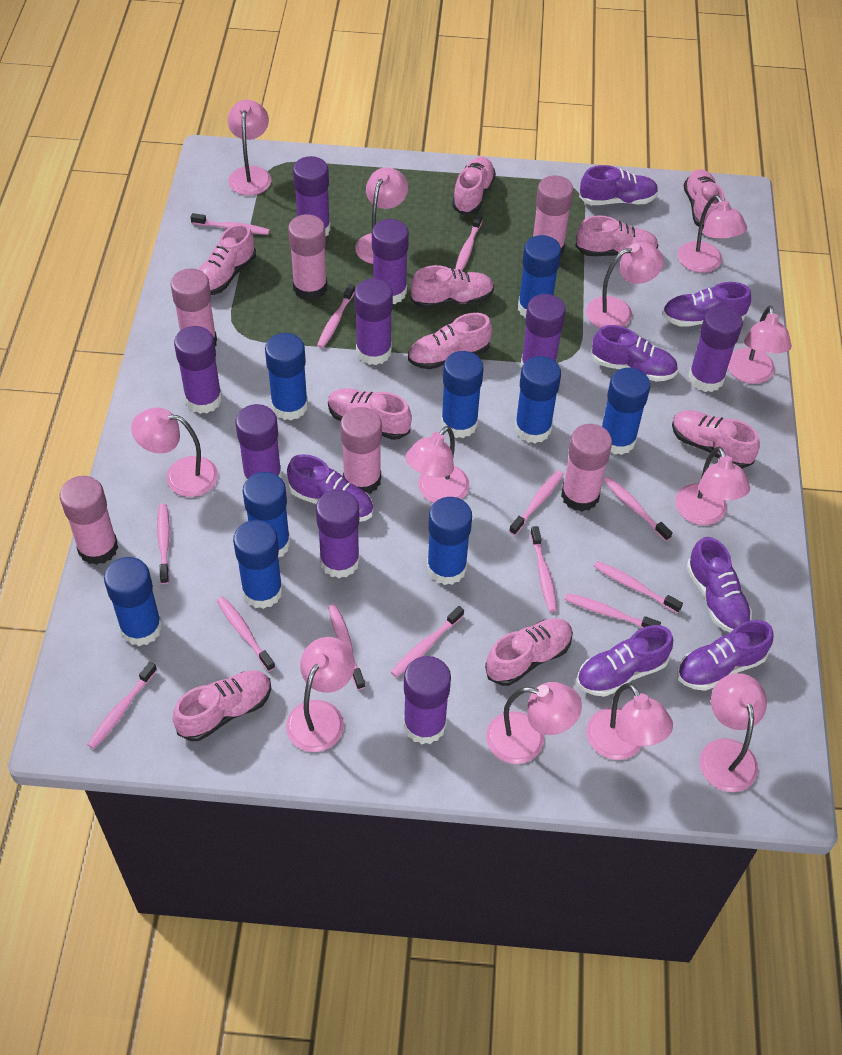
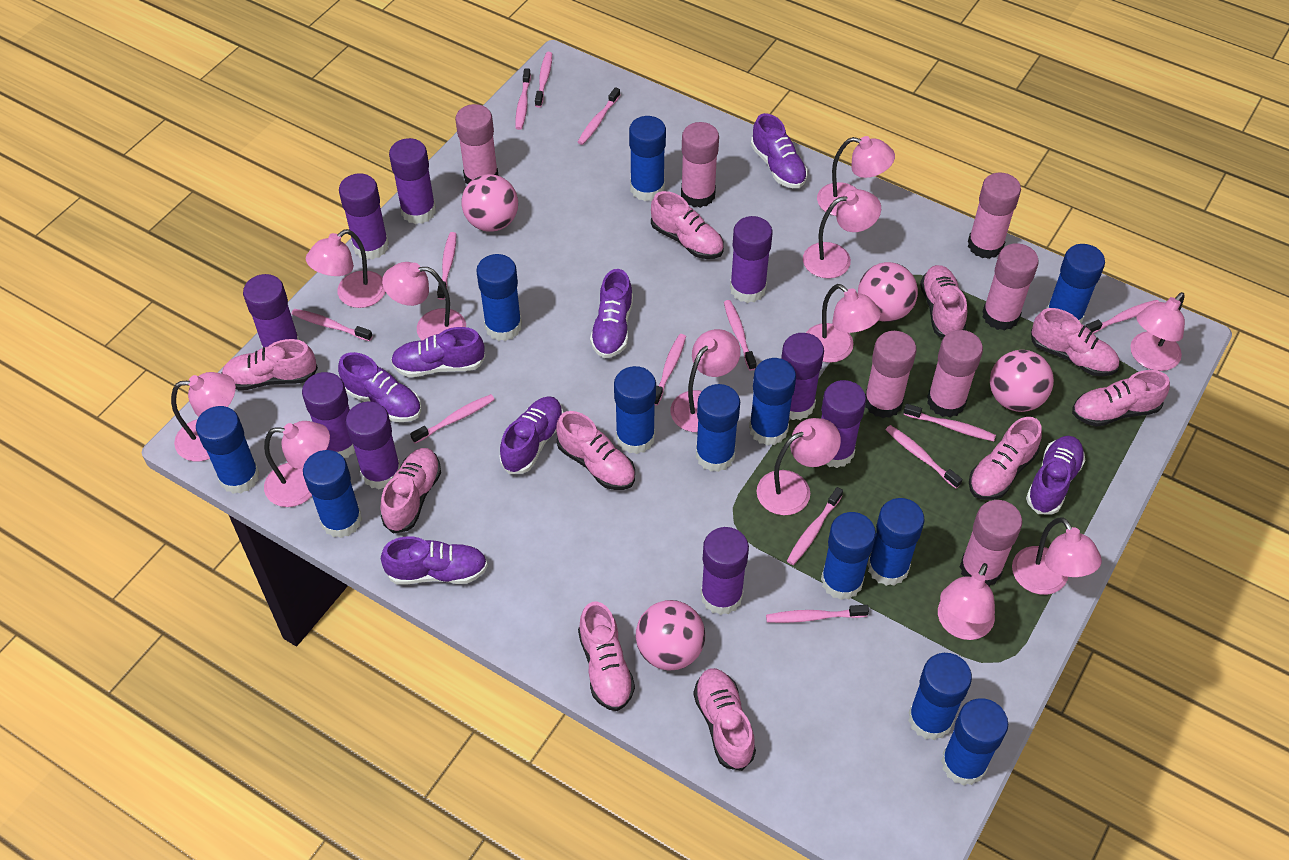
blue glue stick: 9 -> 12
pink ball: 0 -> 4
pink glue stick: 6 -> 7

